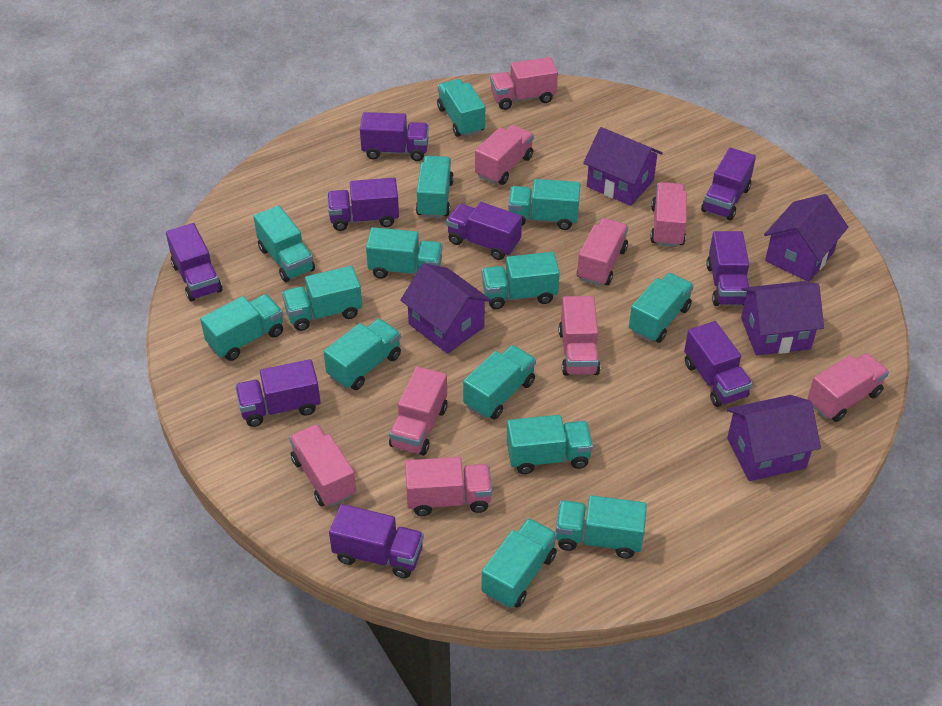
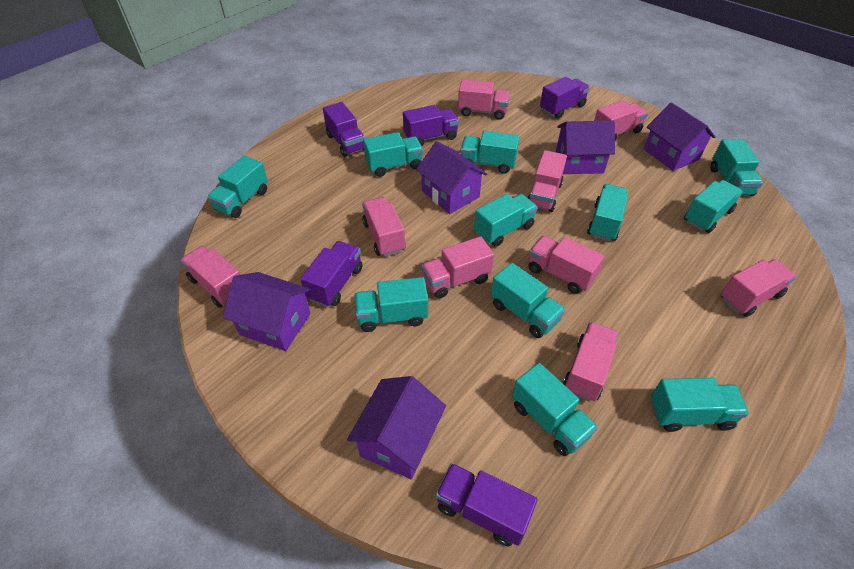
purple truck: 9 -> 5
turquoise truck: 14 -> 11

